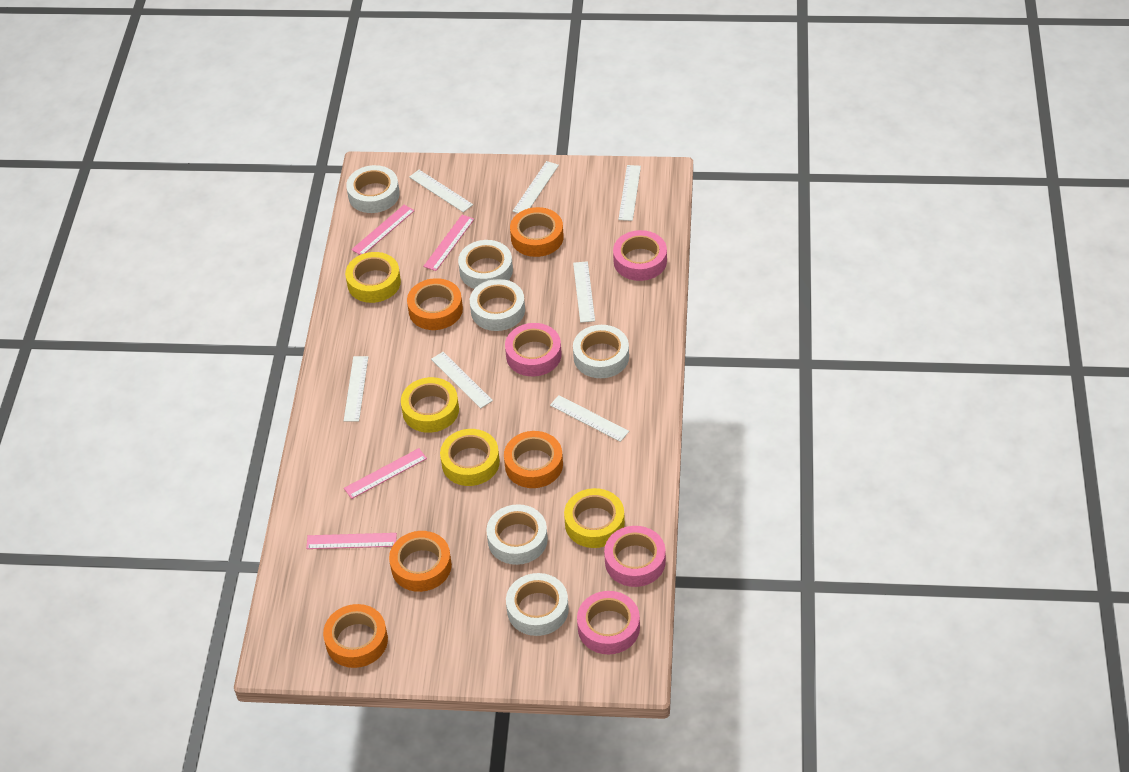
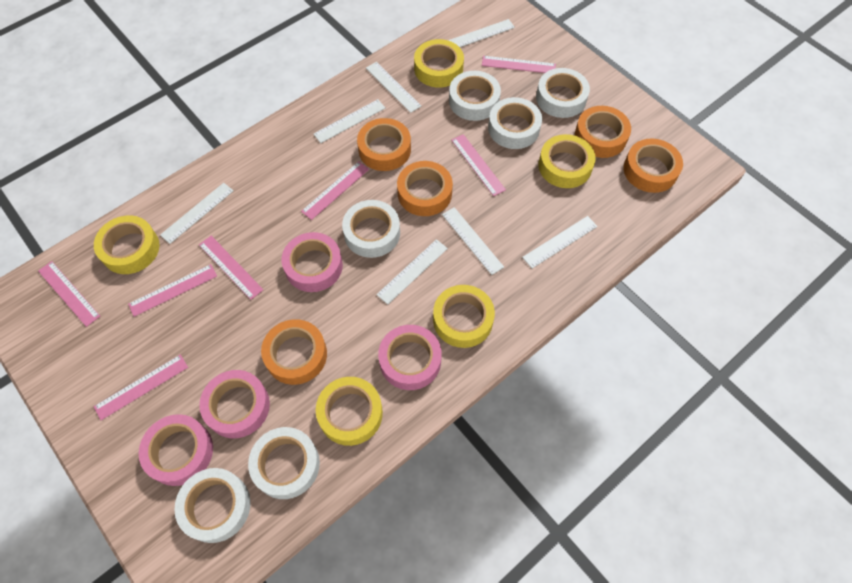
pink ruler: 4 -> 7
yellow tape: 4 -> 5

